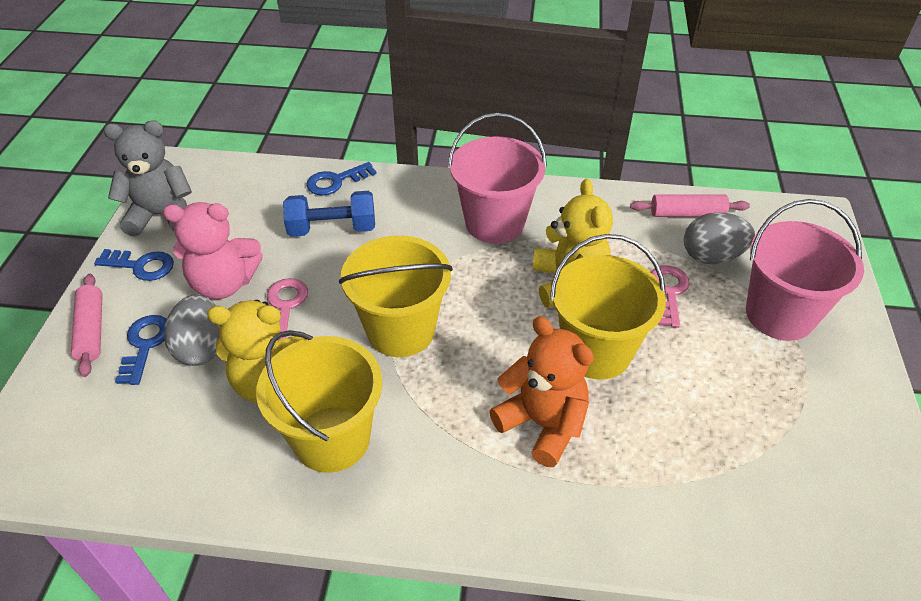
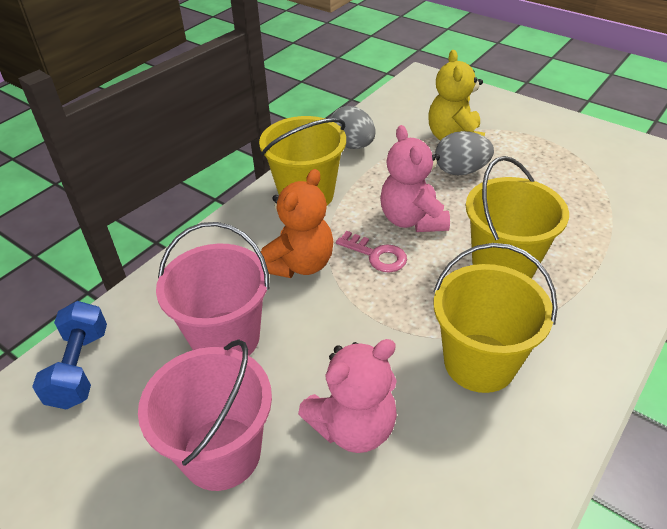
blue key: 3 -> 0
grey teddy bear: 1 -> 0
pink key: 2 -> 1
pink rolling pin: 2 -> 0
pink teddy bear: 1 -> 2
yellow teddy bear: 2 -> 1

